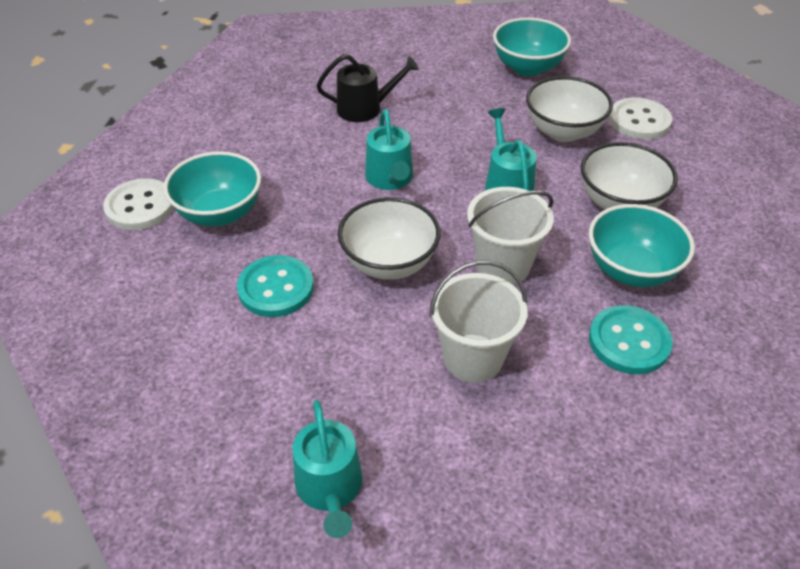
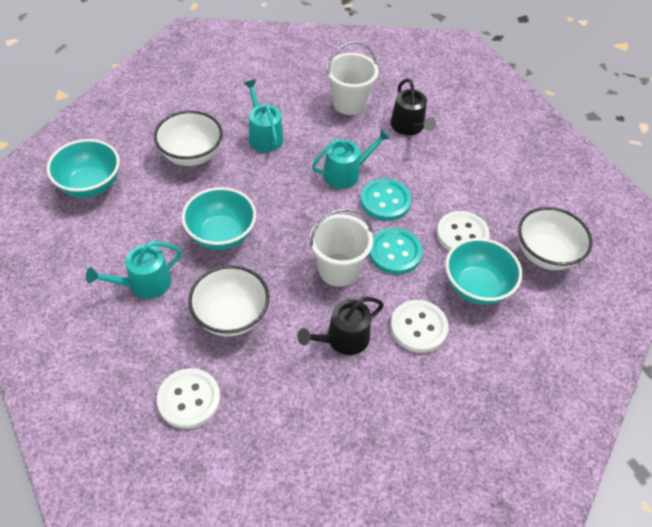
black watering can: 1 -> 2
white button: 2 -> 3

